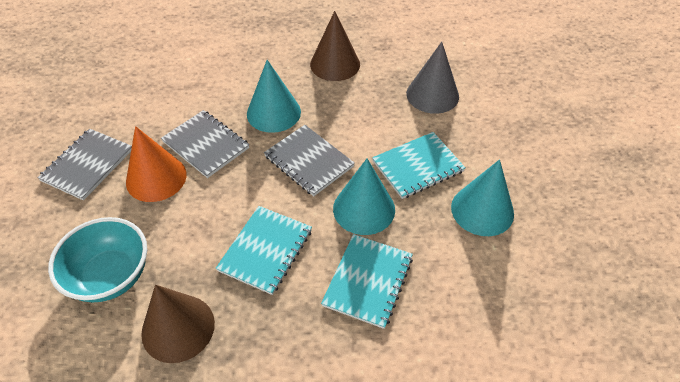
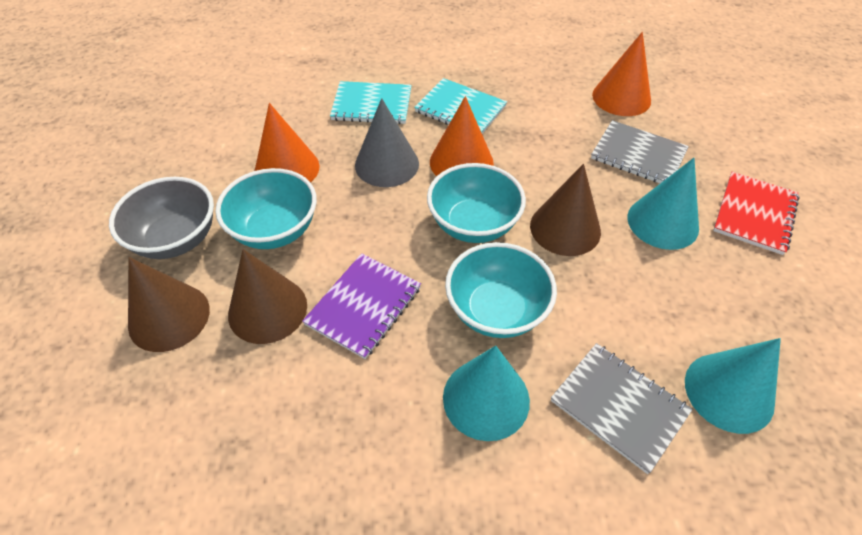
brown cone: 2 -> 3
grey bowl: 0 -> 1
grey notebook: 3 -> 2
orange cone: 1 -> 3
purple notebook: 0 -> 1
red notebook: 0 -> 1
turquoise bowl: 1 -> 3
turquoise notebook: 3 -> 2

